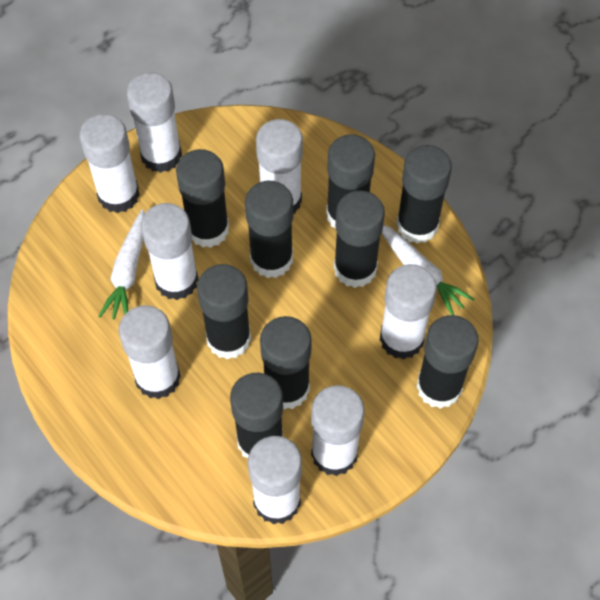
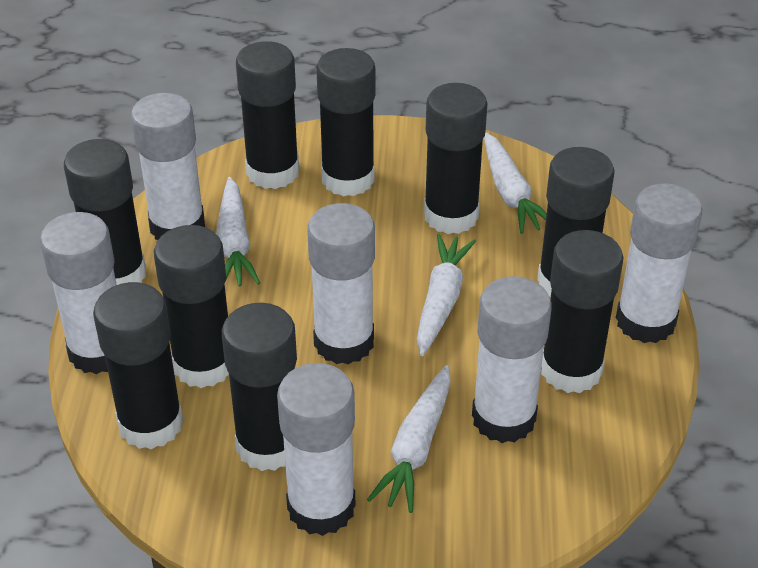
white carrot: 2 -> 4
white glue stick: 8 -> 6

